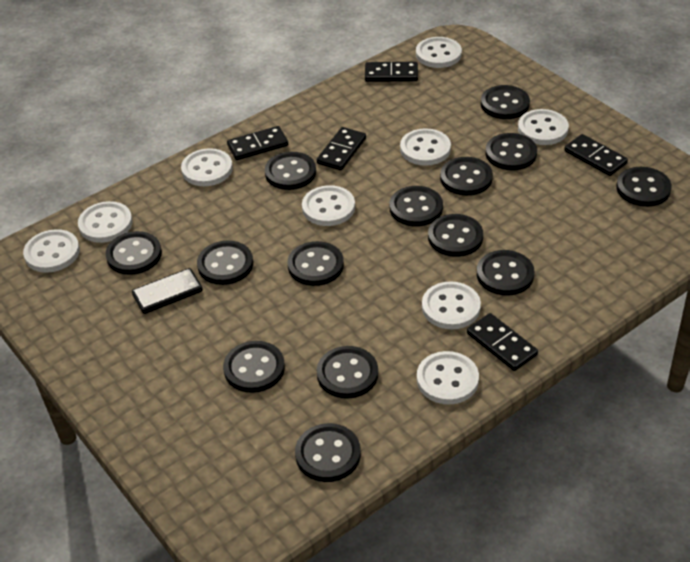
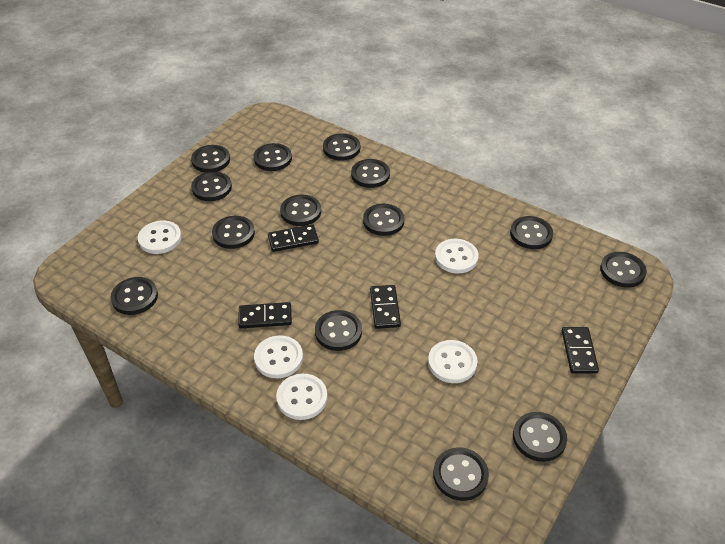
black domino: 6 -> 4
white button: 9 -> 5

